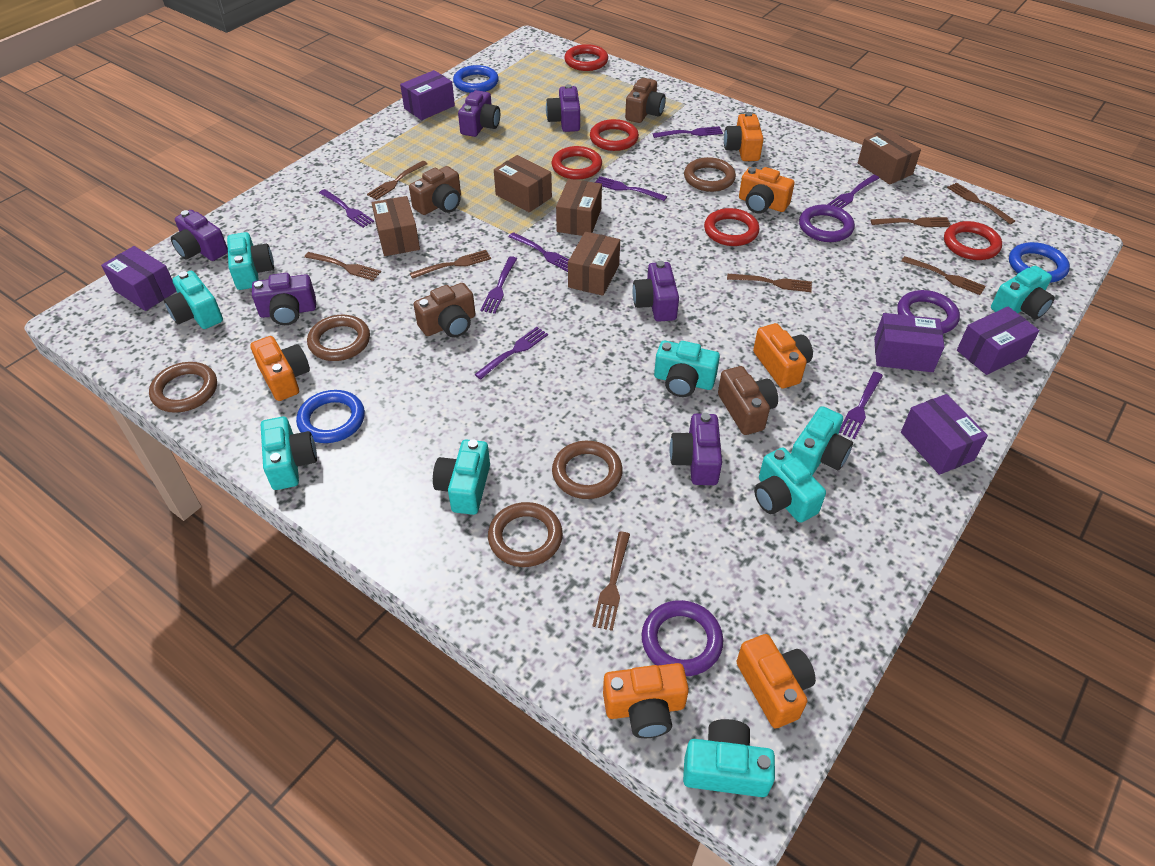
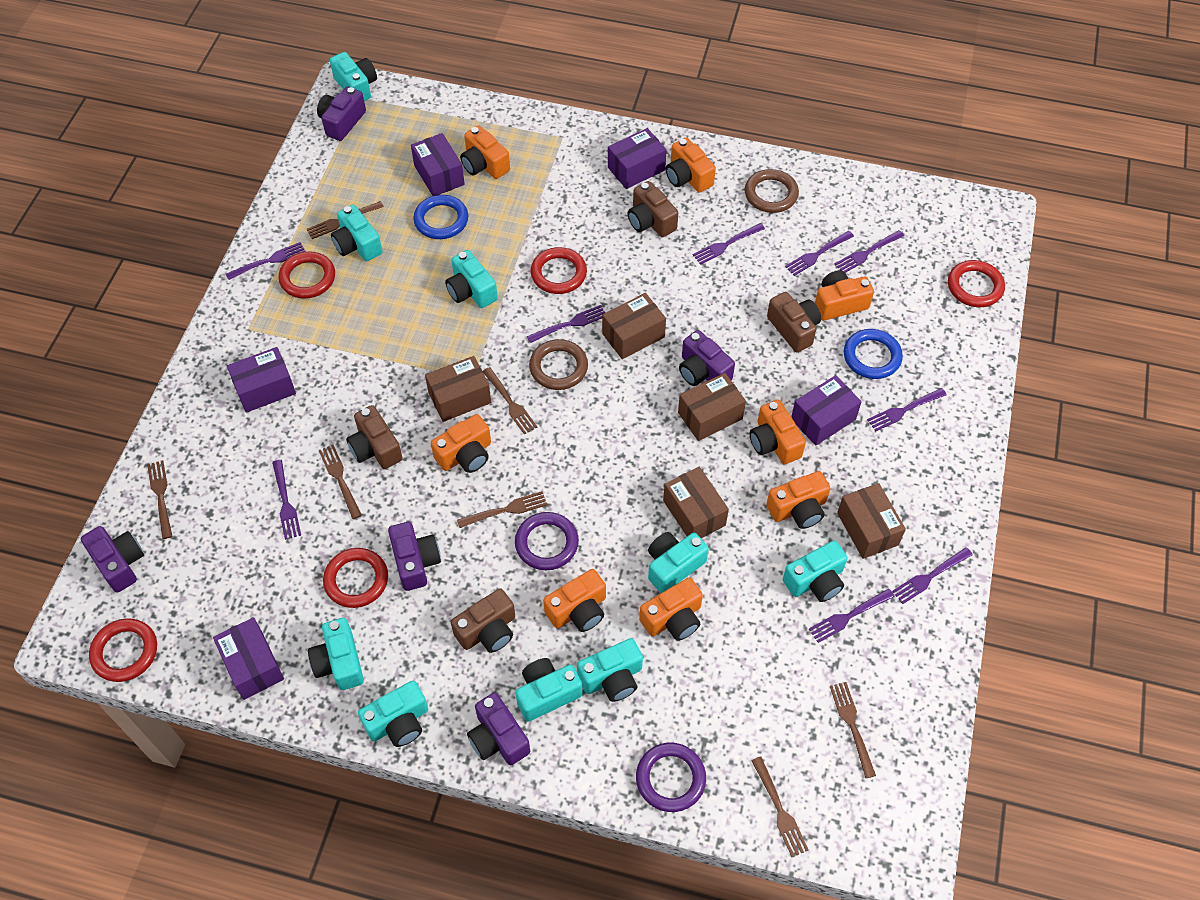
blue ring: 3 -> 2
brown fork: 8 -> 7
brown ring: 5 -> 2
orange camera: 6 -> 8
purple camera: 6 -> 5
purple fork: 8 -> 9
purple ring: 3 -> 2

